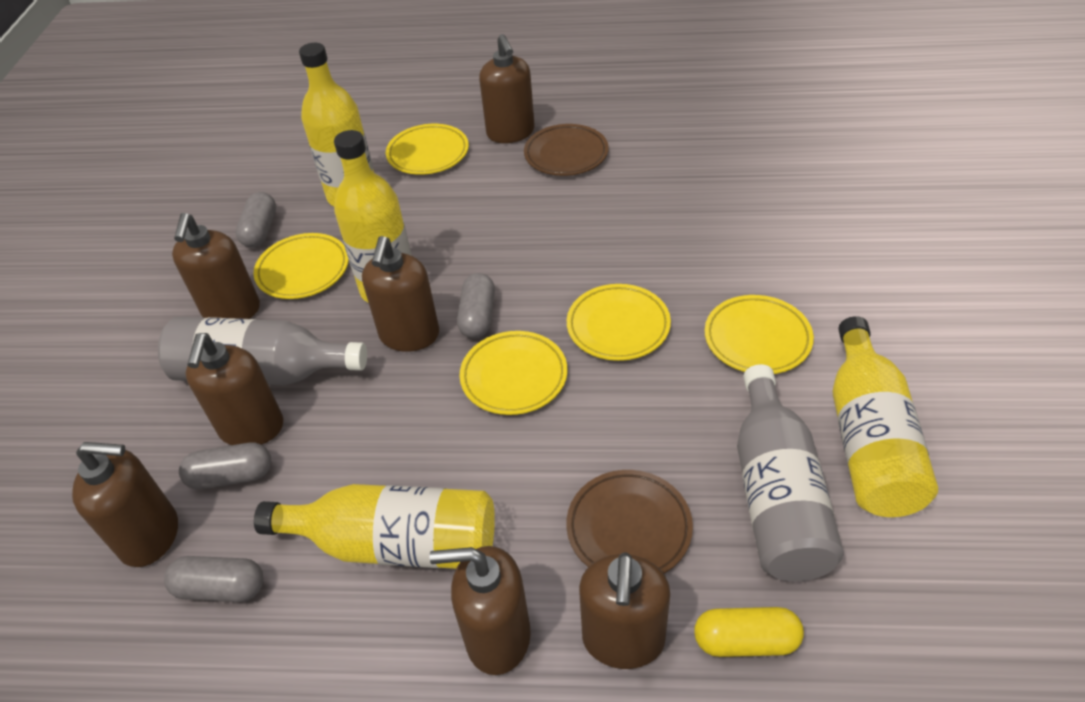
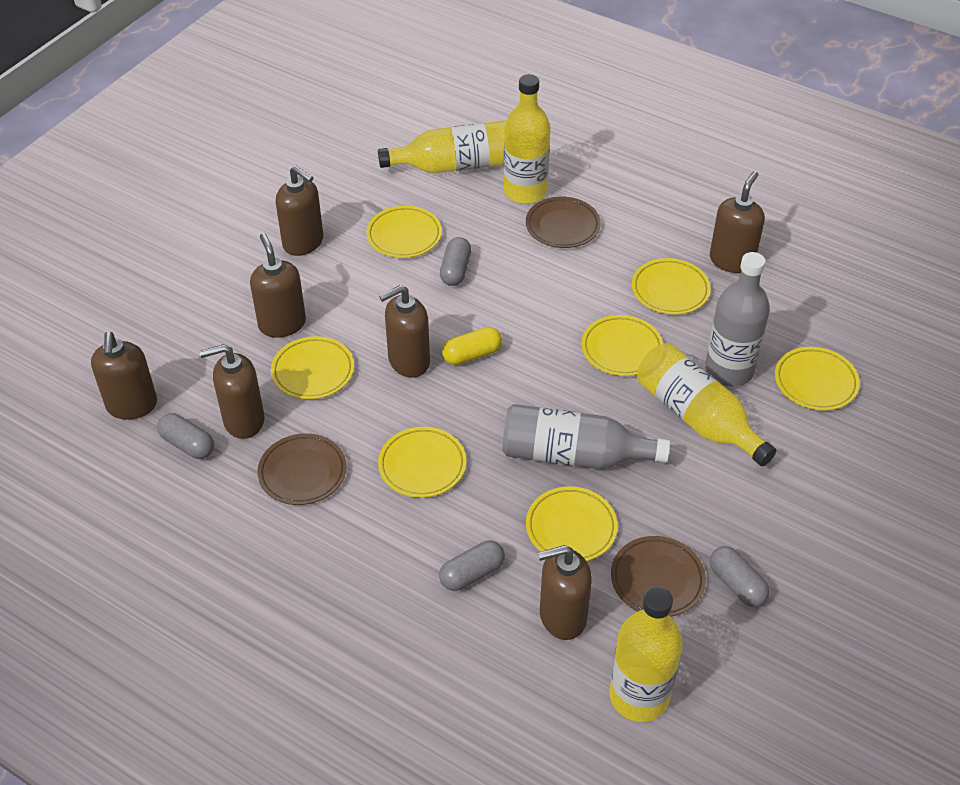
brown plate: 2 -> 3
yellow plate: 5 -> 7

